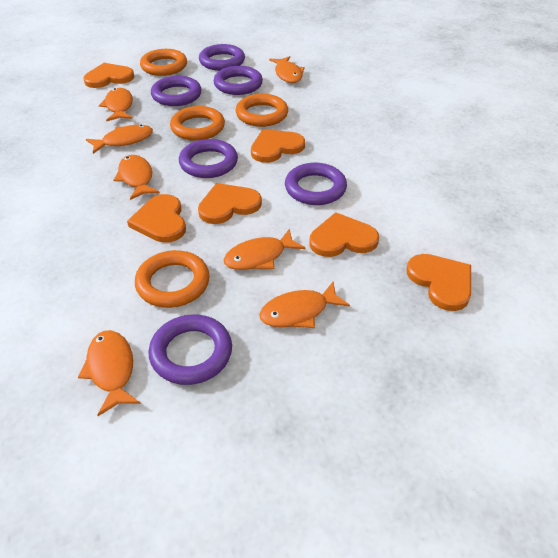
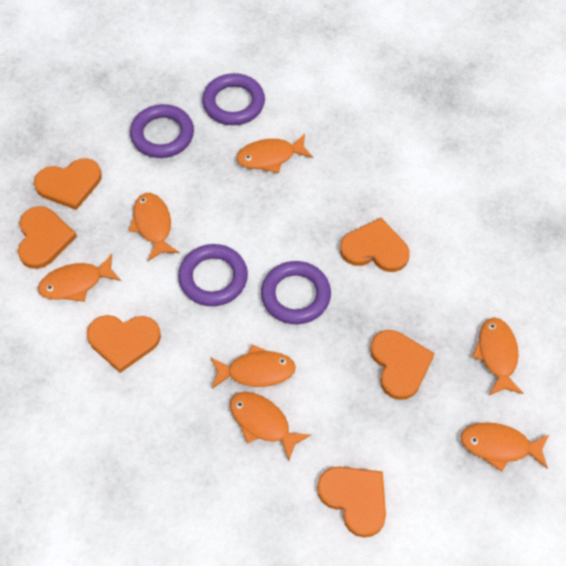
orange ring: 4 -> 0
purple ring: 6 -> 4

